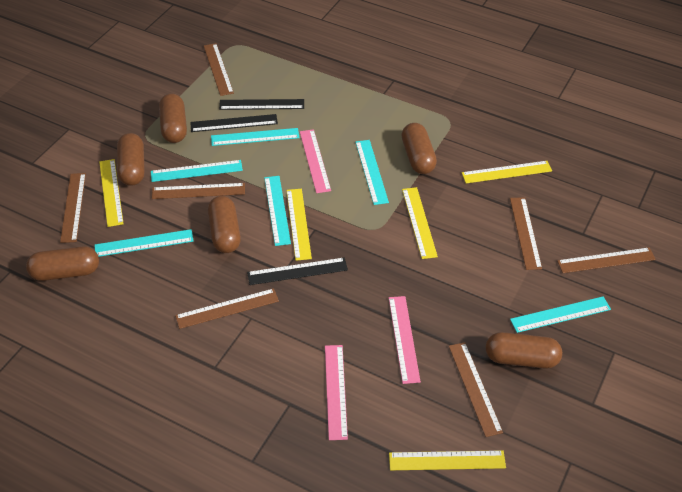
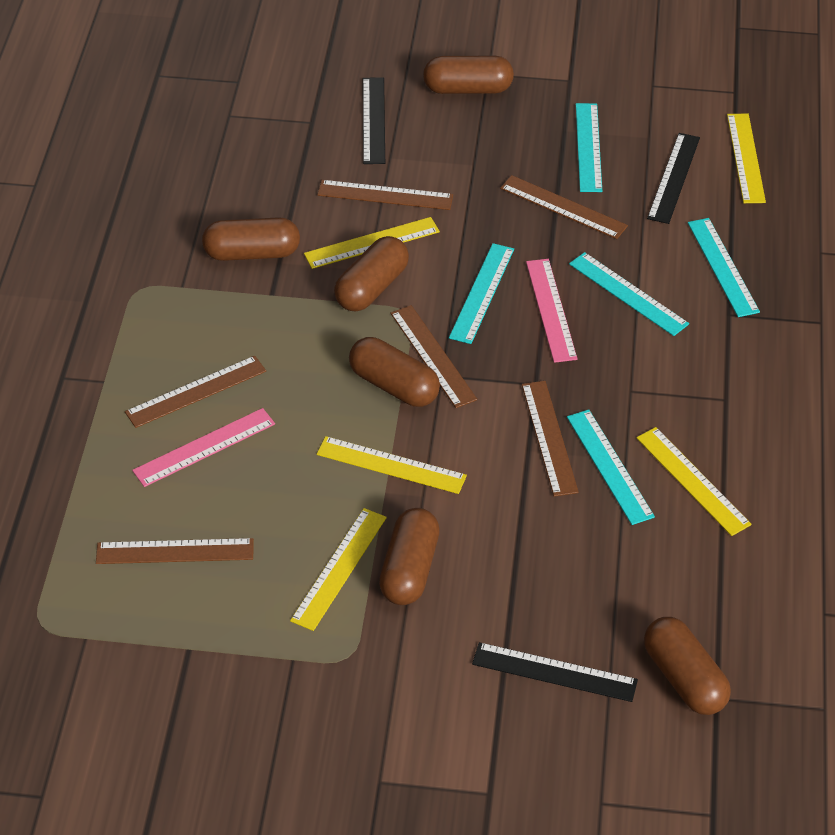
brown ruler: 7 -> 6
pink ruler: 3 -> 2
turquoise ruler: 6 -> 5

